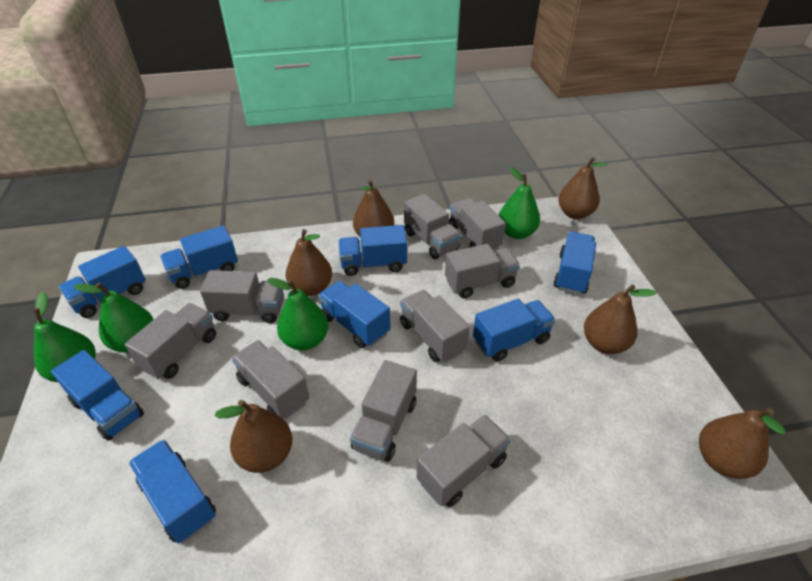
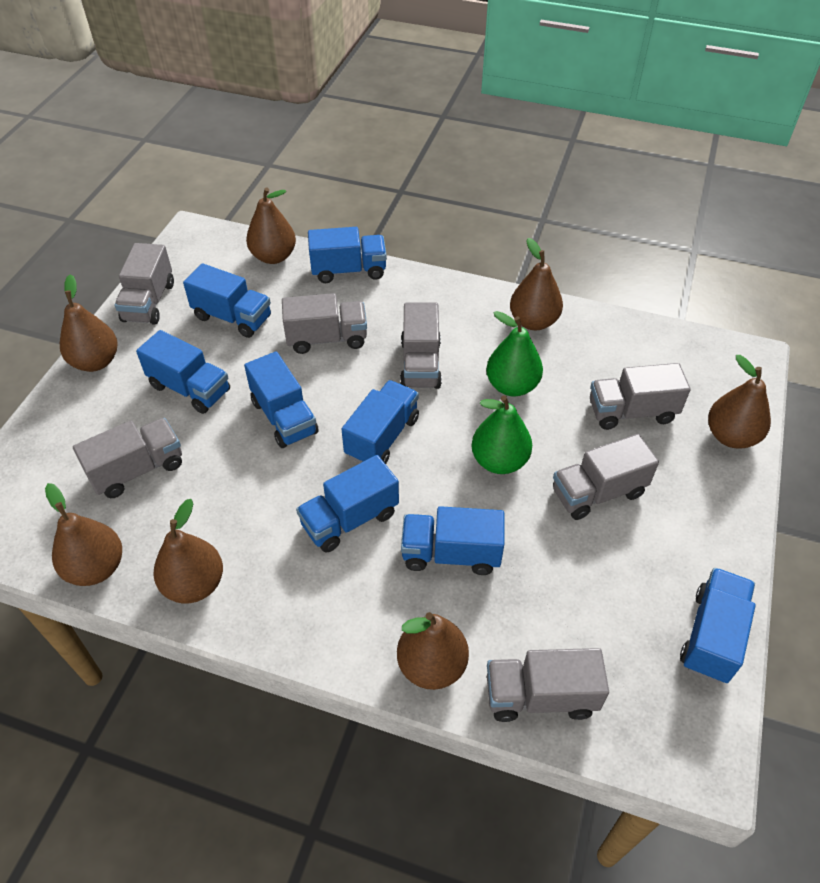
brown pear: 6 -> 7
green pear: 4 -> 2
grey truck: 9 -> 7

